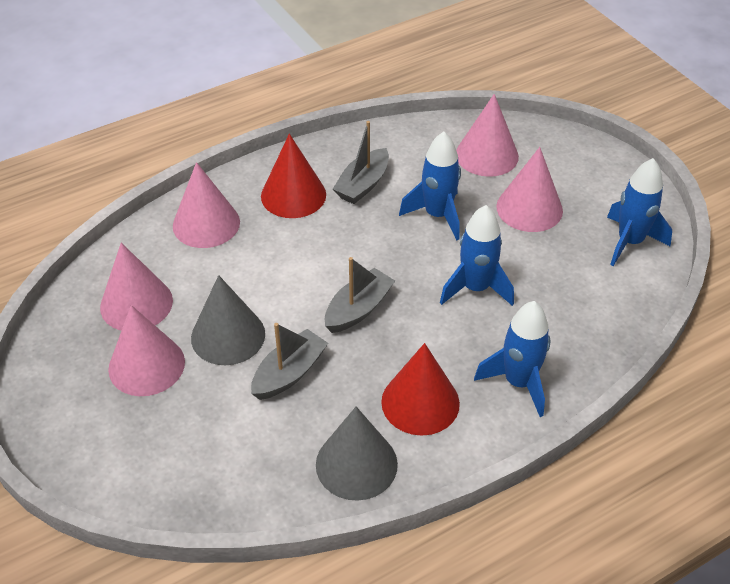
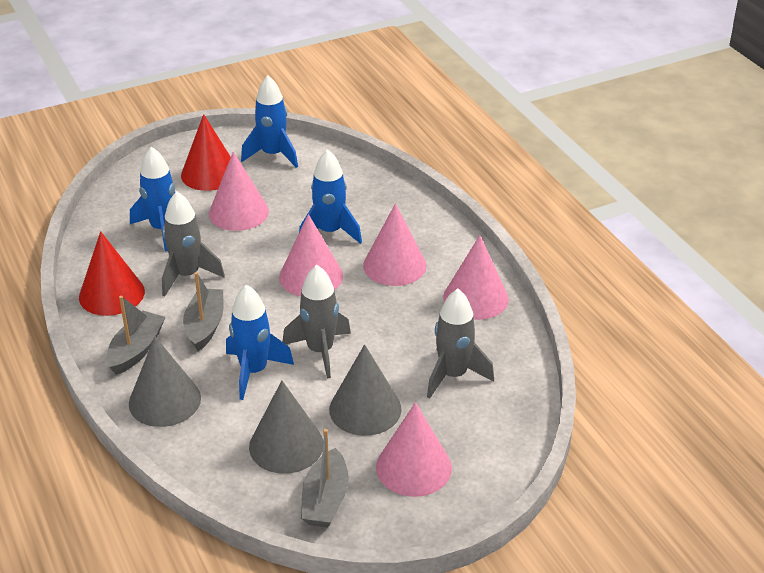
grey cone: 2 -> 3
grey rocket: 0 -> 3

